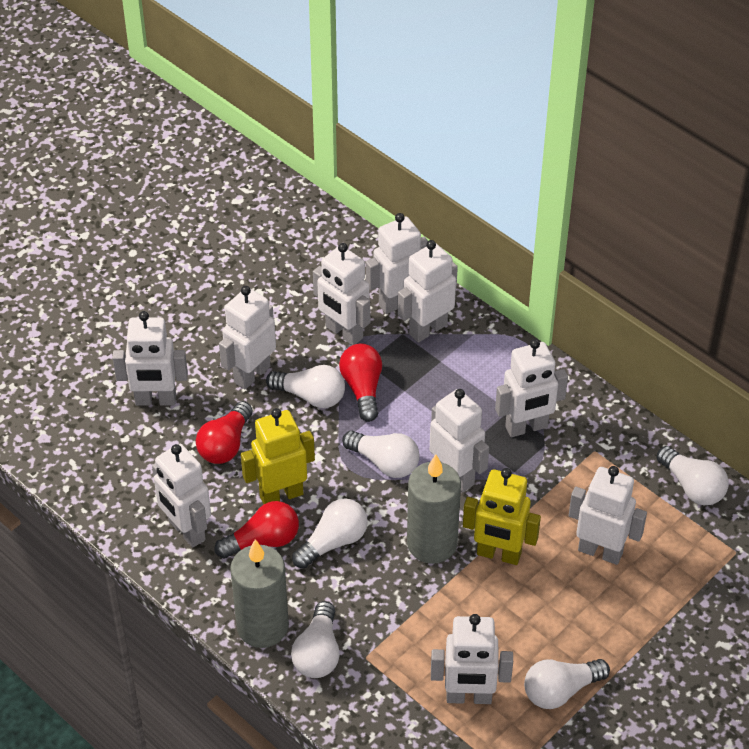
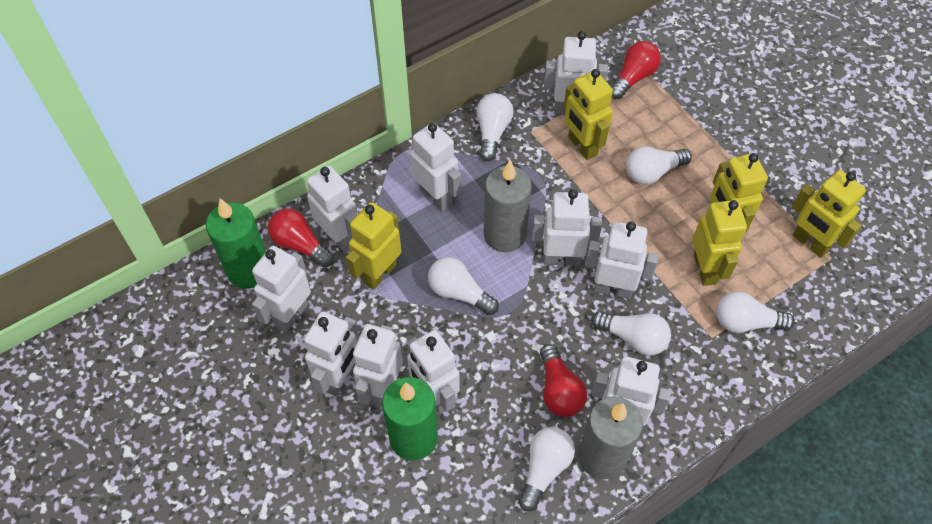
green candle: 0 -> 2
yellow robot: 2 -> 5

